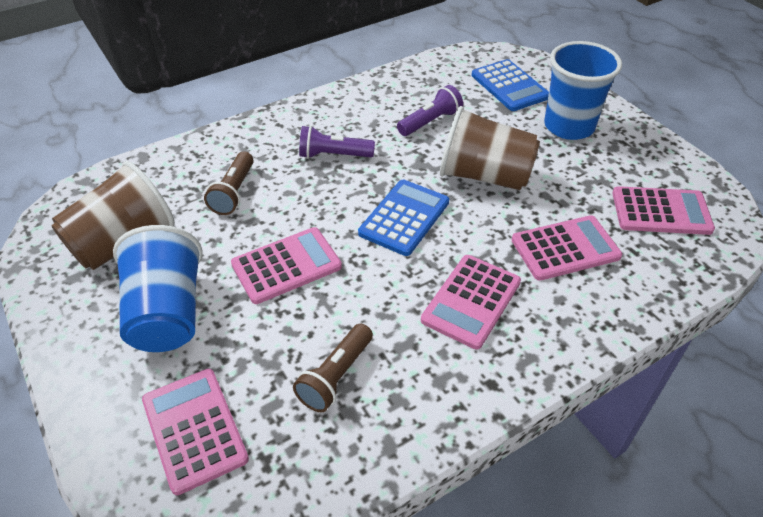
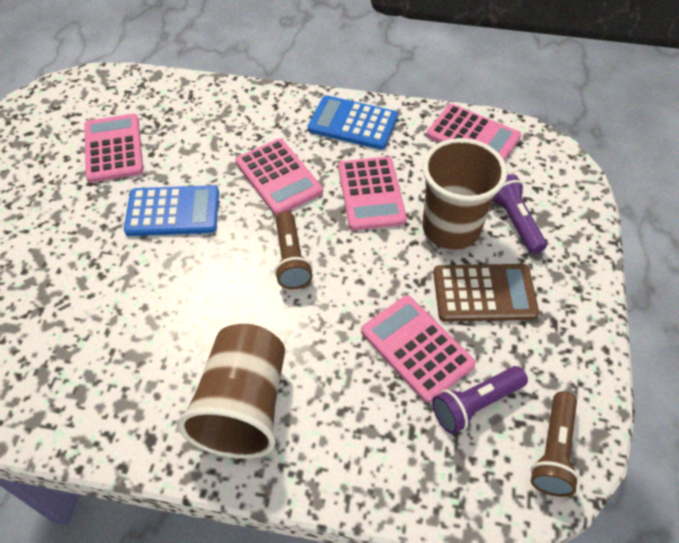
blue cup: 2 -> 0
brown calculator: 0 -> 1

